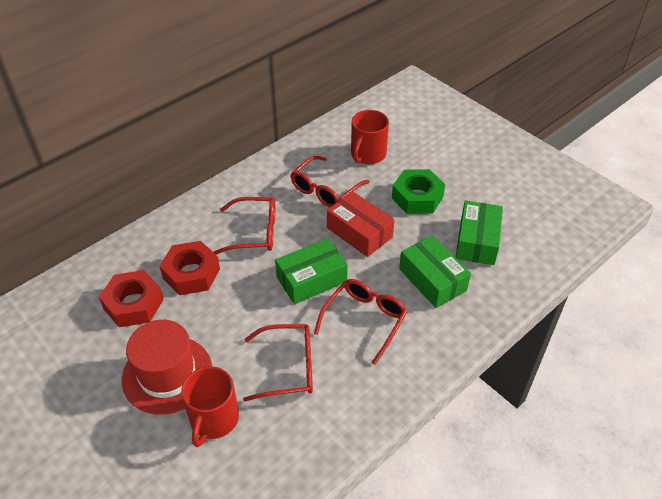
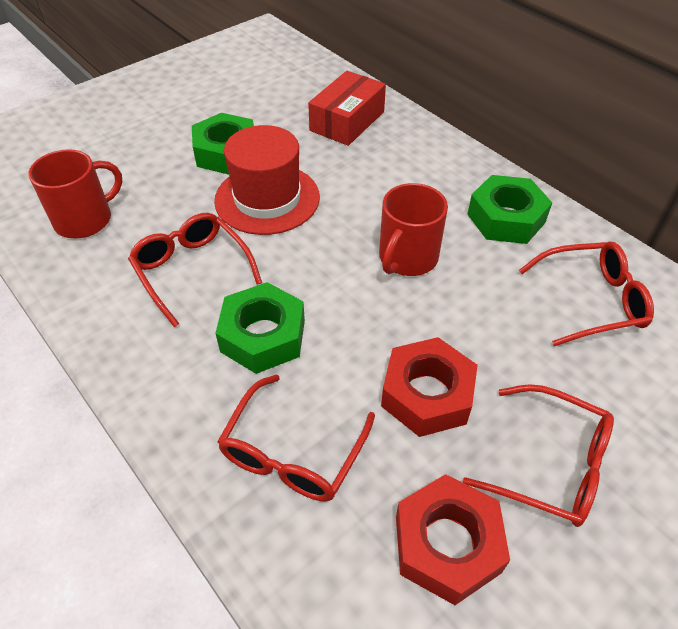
green box: 3 -> 0
green nut: 1 -> 3

